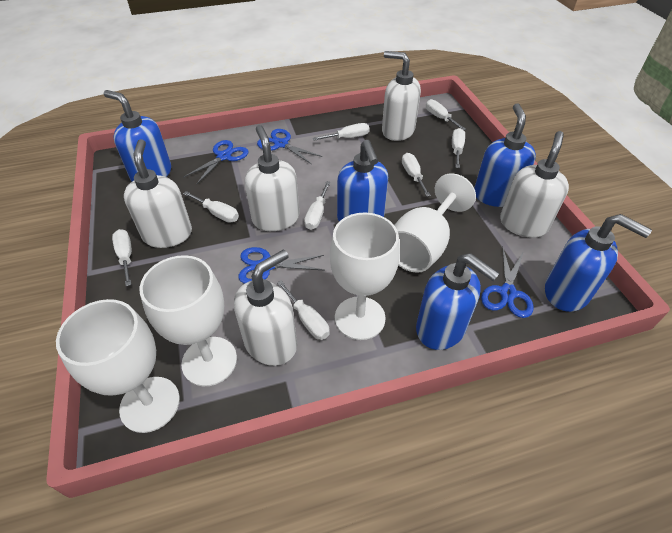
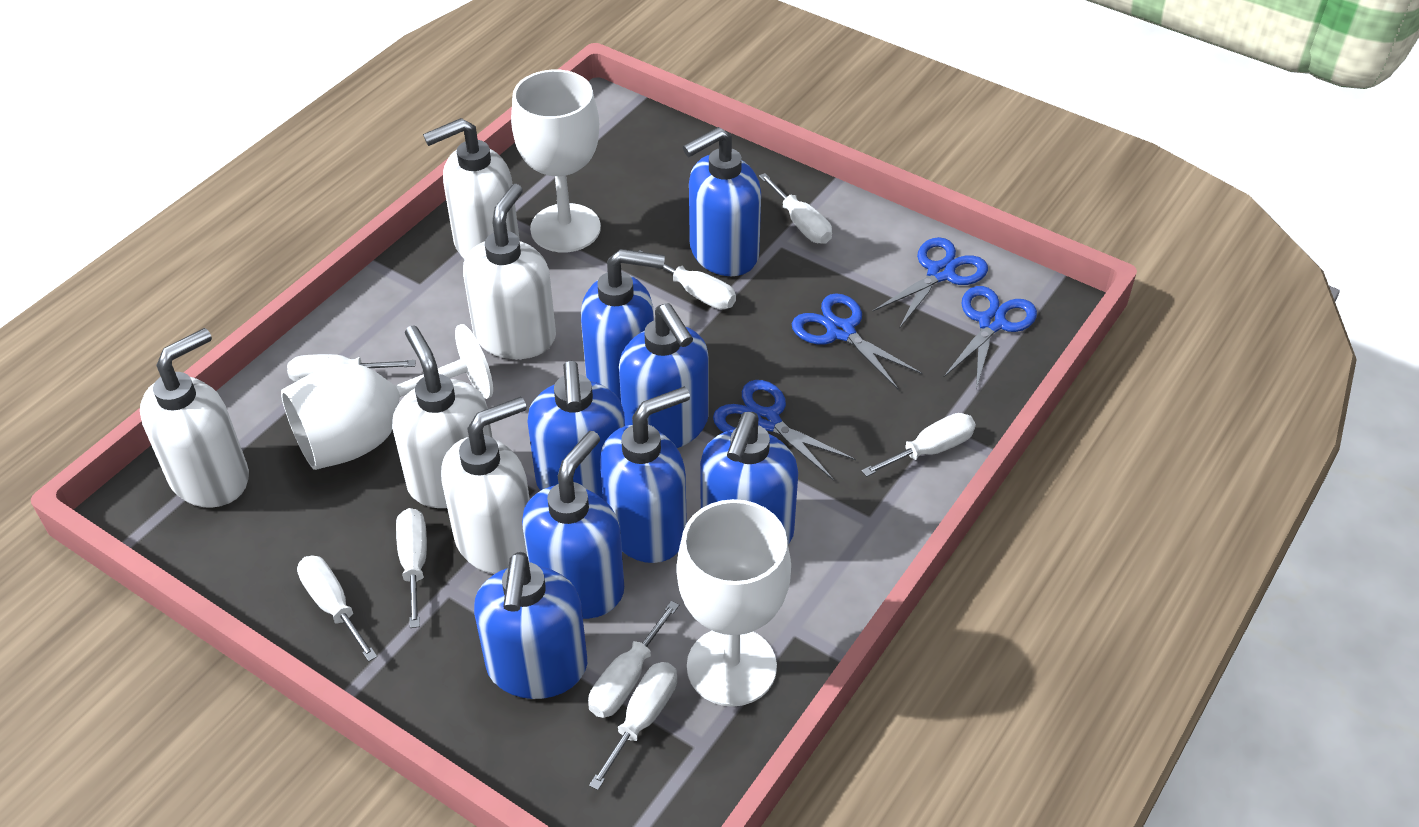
blue soap dispenser: 5 -> 8
white goblet: 4 -> 3

